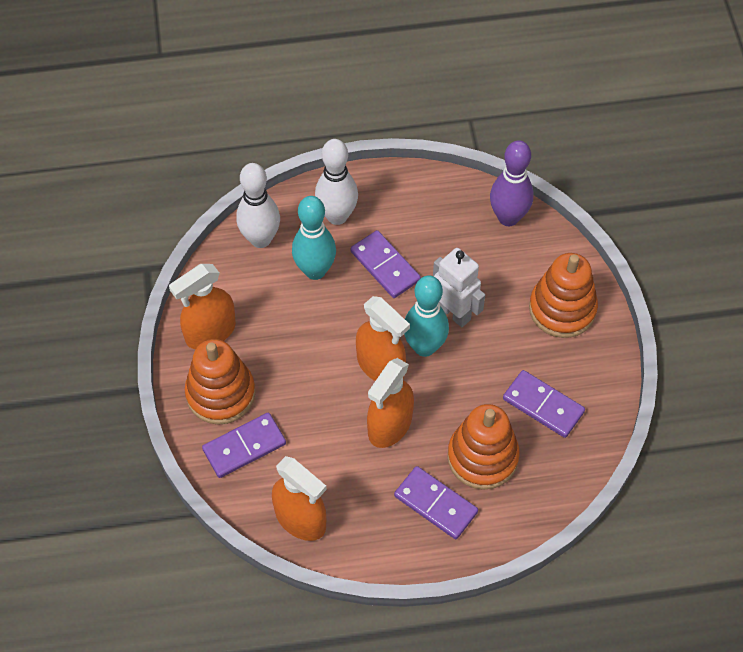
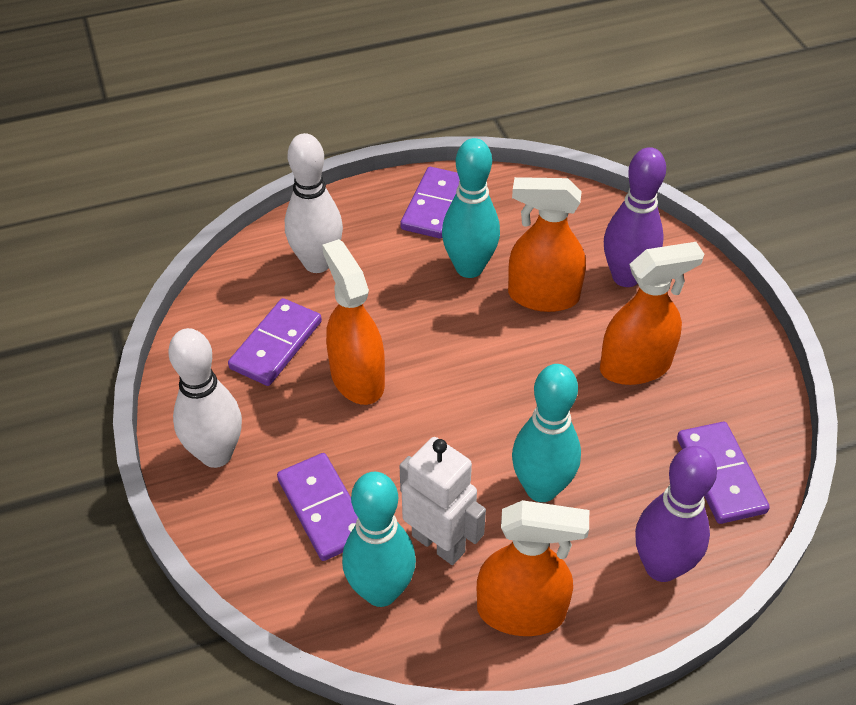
orange stacking toy: 3 -> 0
purple bowling pin: 1 -> 2
turquoise bowling pin: 2 -> 3

